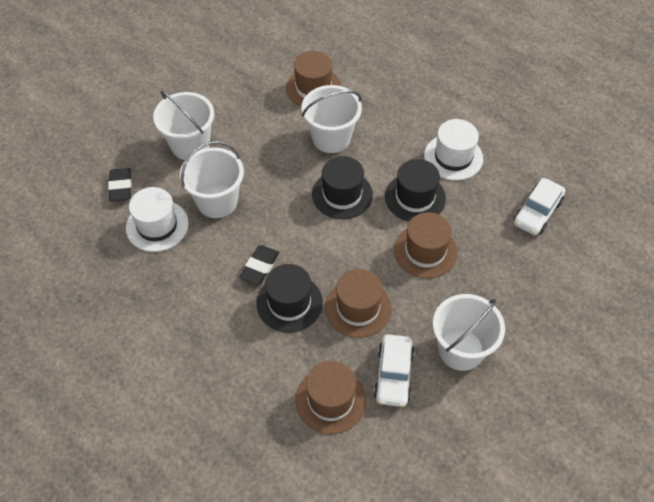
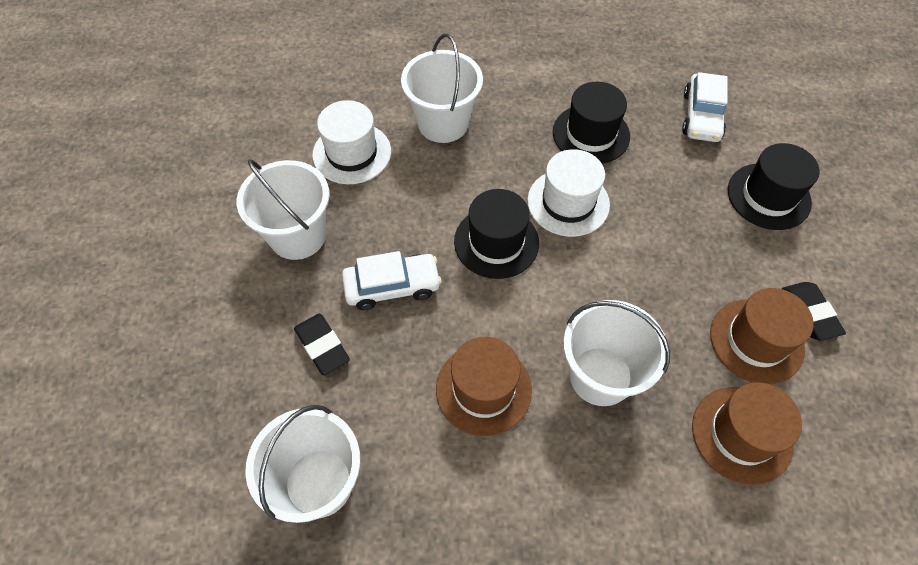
brown hat: 4 -> 3

